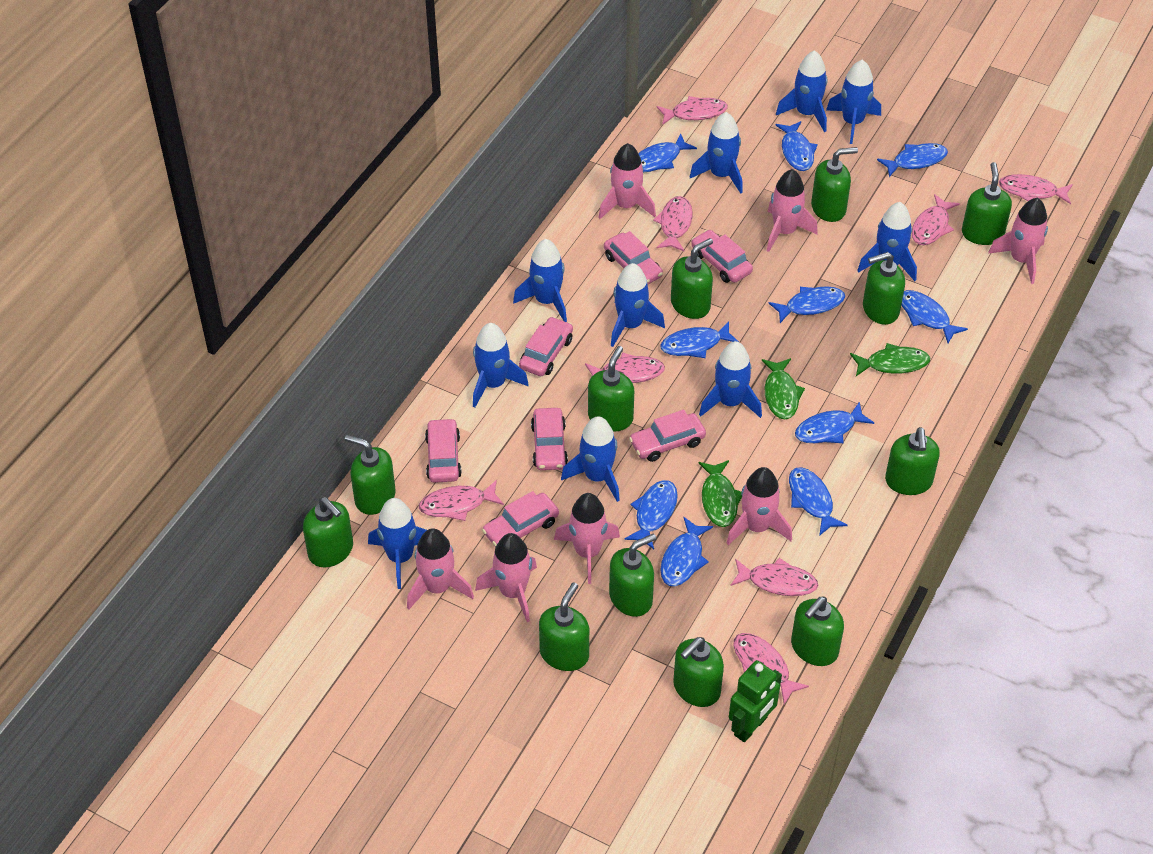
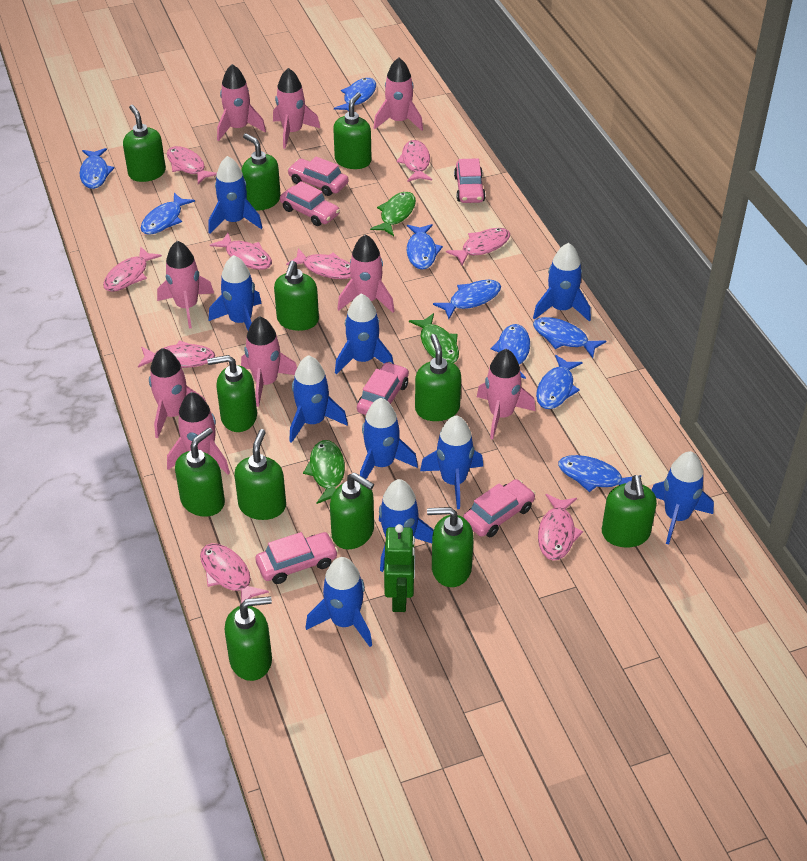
blue fish: 10 -> 9
pink car: 7 -> 6
pink fish: 8 -> 9
pink rocket: 7 -> 9

